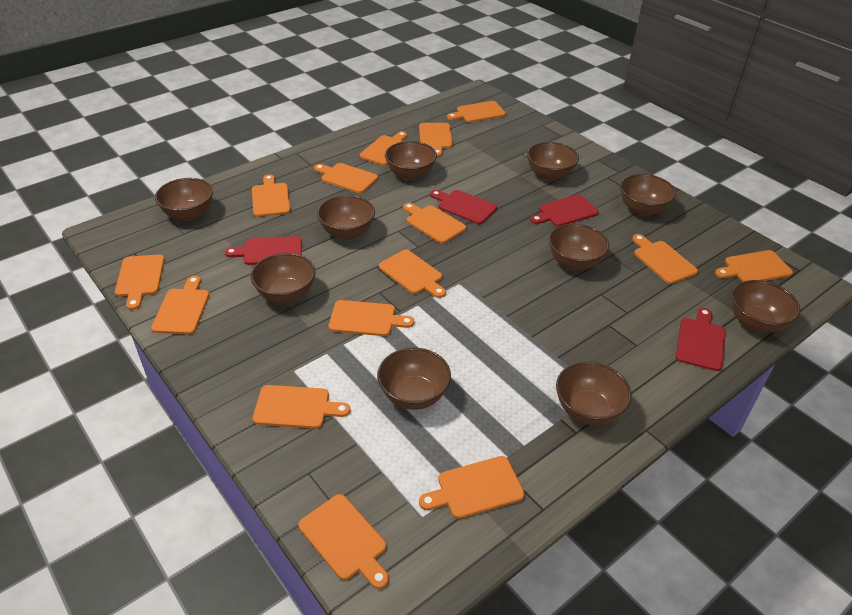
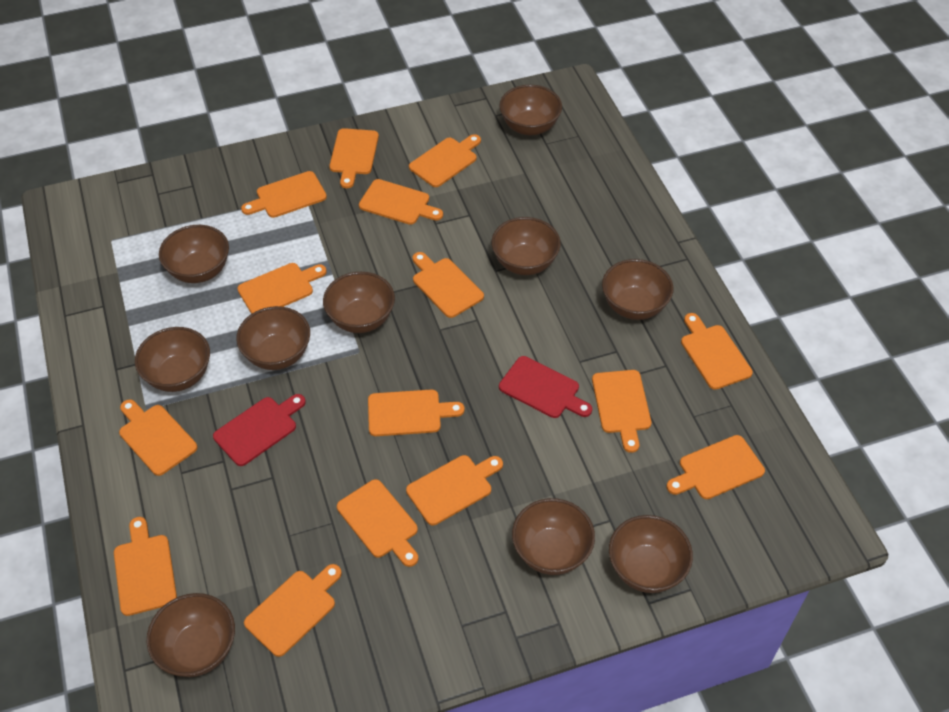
red cutting board: 4 -> 2

